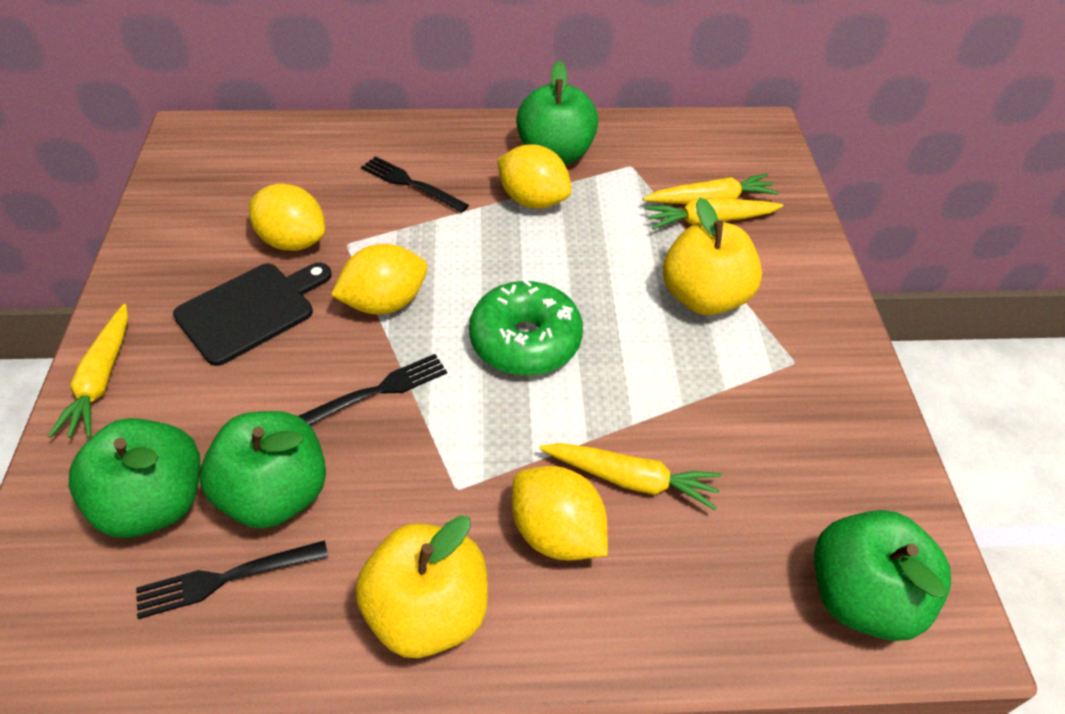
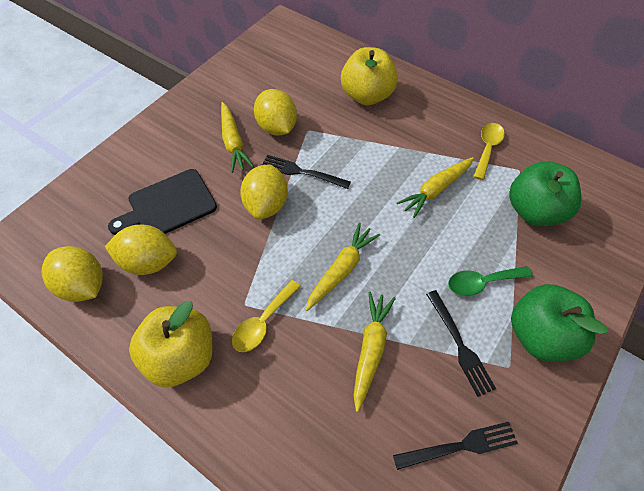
green apple: 4 -> 2
green donut: 1 -> 0
green spoon: 0 -> 1
yellow spoon: 0 -> 2

